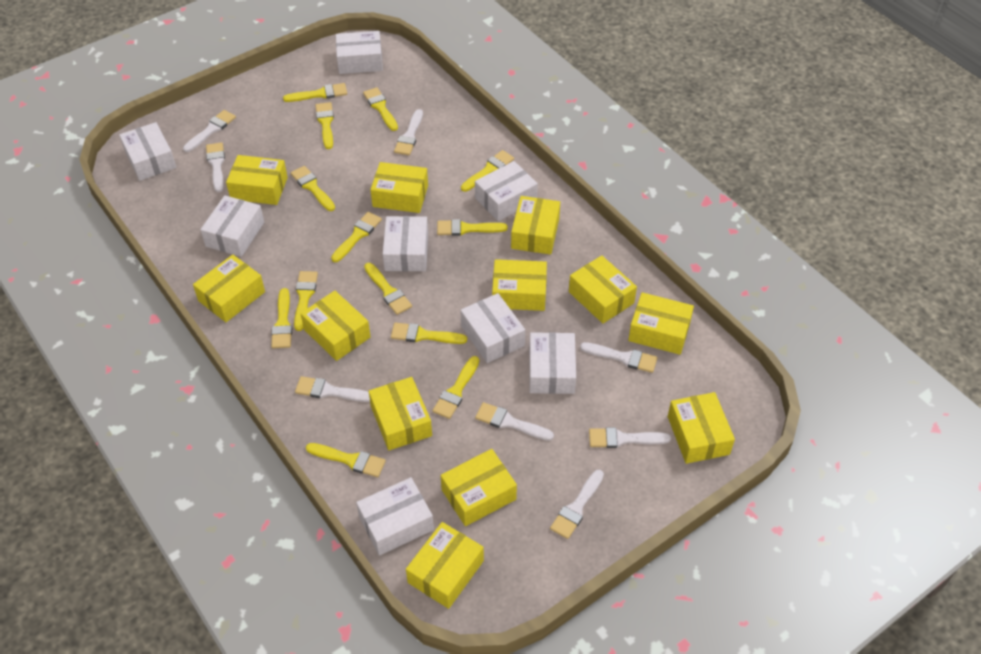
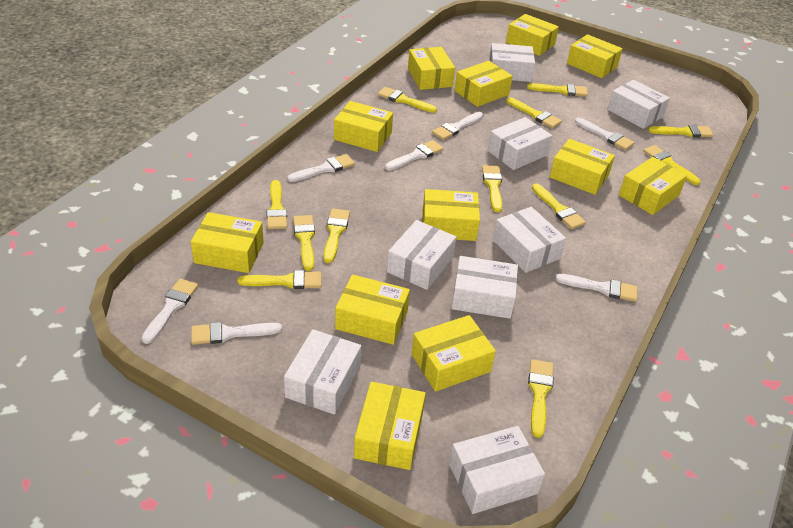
white brush: 8 -> 7
yellow brush: 13 -> 12

